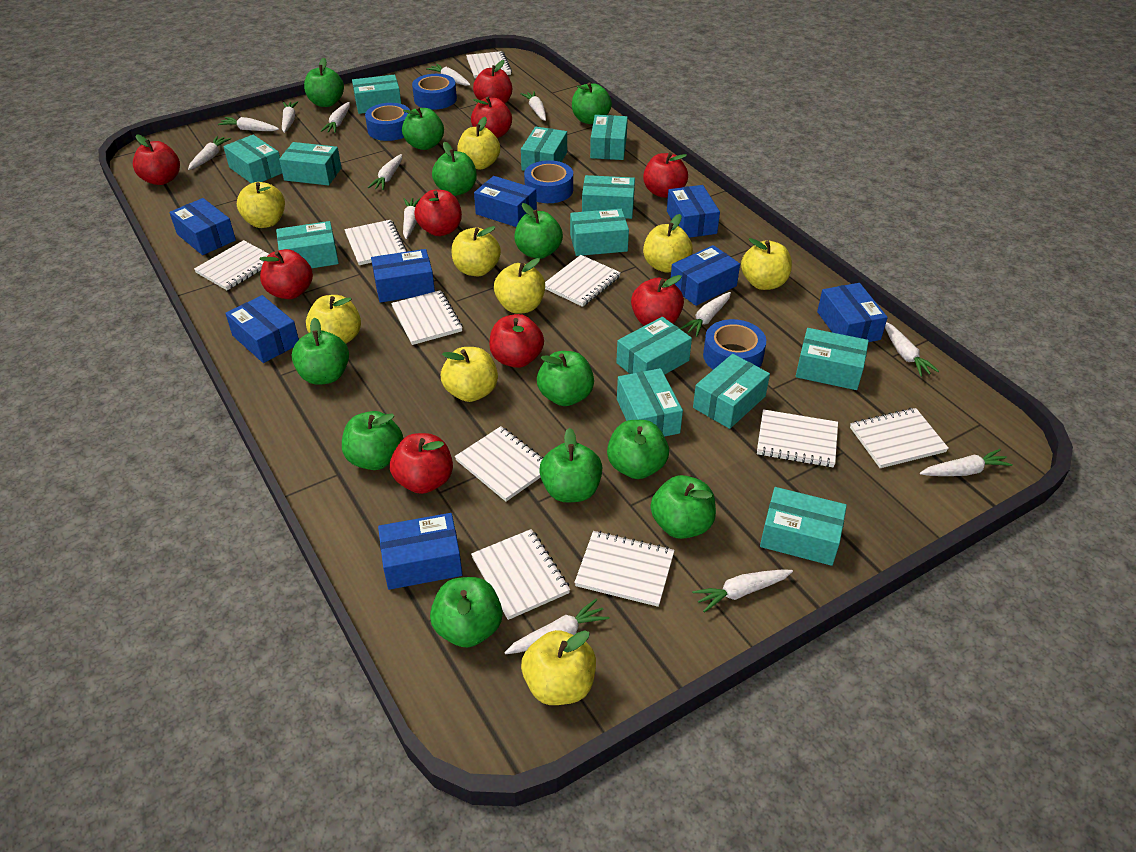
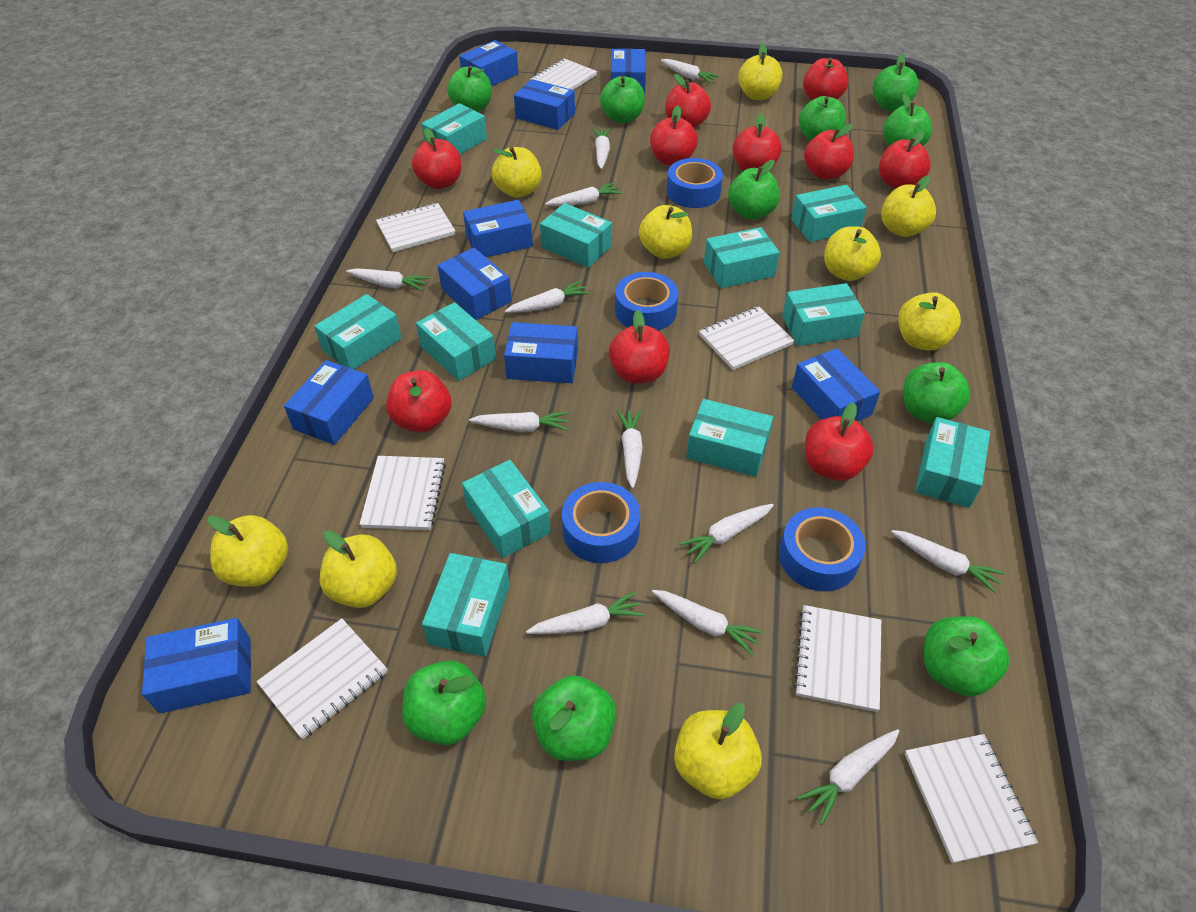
blue box: 8 -> 9
green apple: 12 -> 10
red apple: 9 -> 10
turquoise box: 13 -> 11
white carrot: 13 -> 12
white notebook: 10 -> 7

